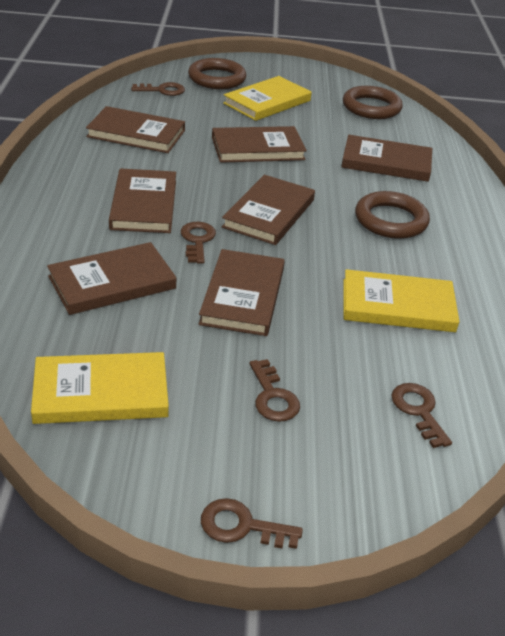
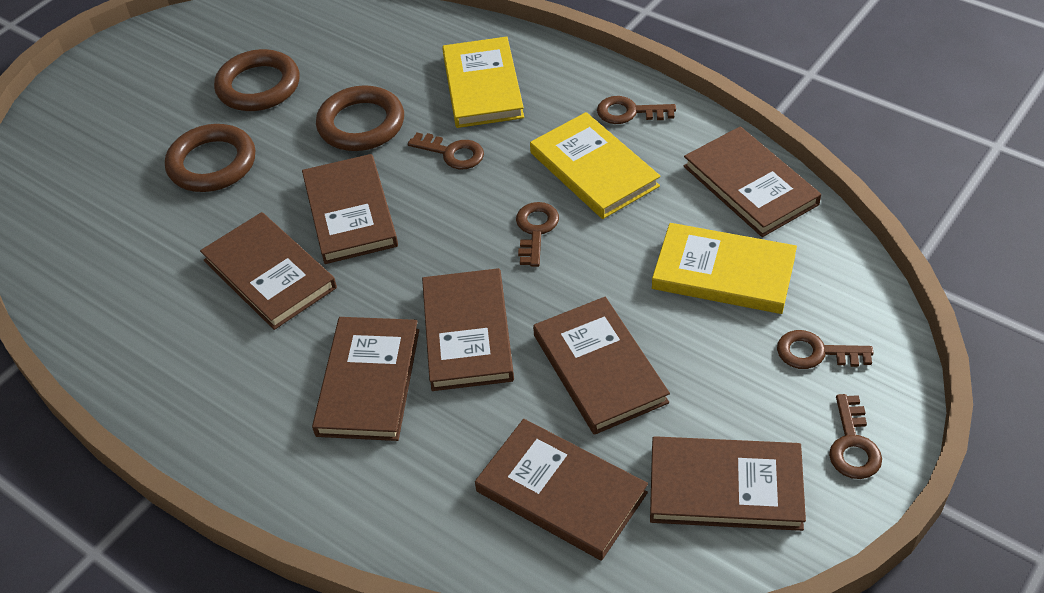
brown book: 7 -> 8

